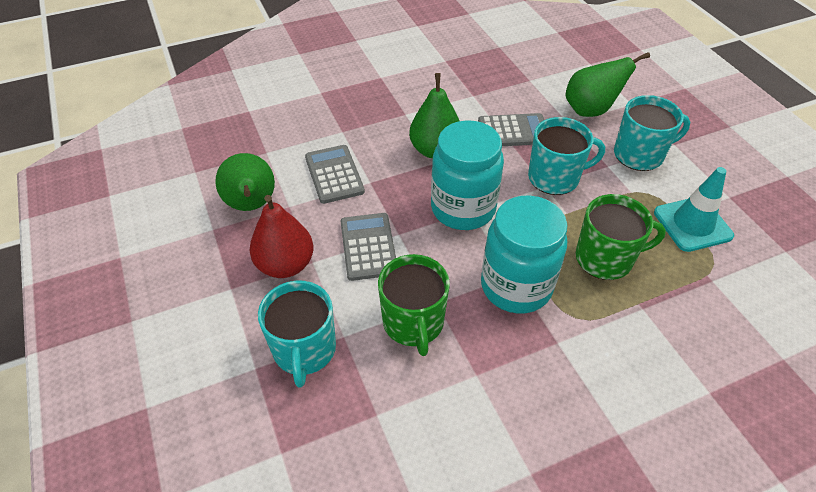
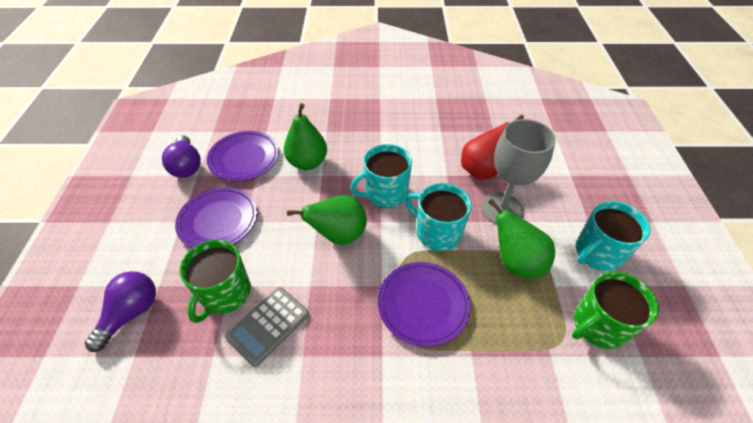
grey calculator: 3 -> 1
grey goblet: 0 -> 1
purple light bulb: 0 -> 2
purple plate: 0 -> 3
turquoise jar: 2 -> 0
turquoise traffic cone: 1 -> 0

